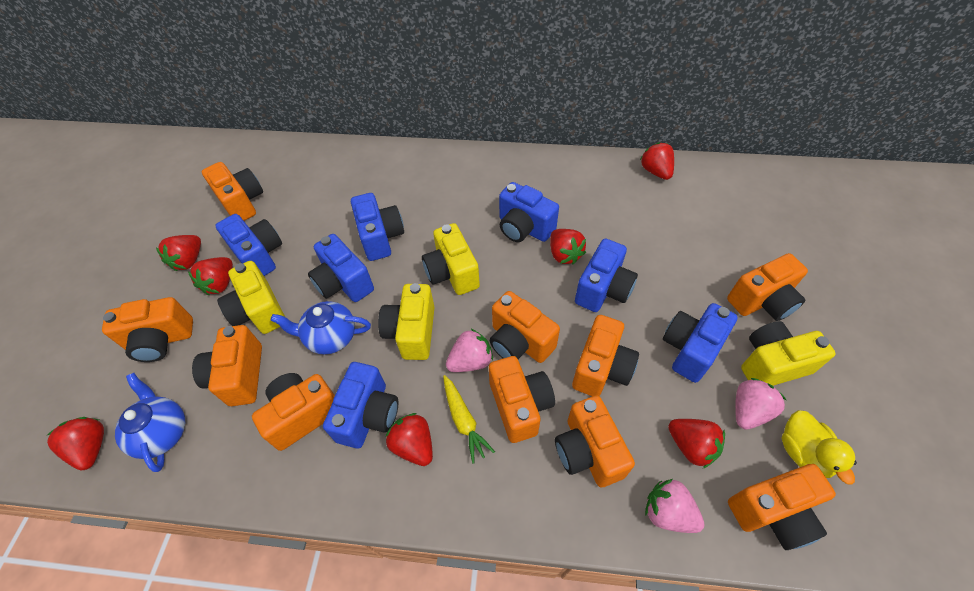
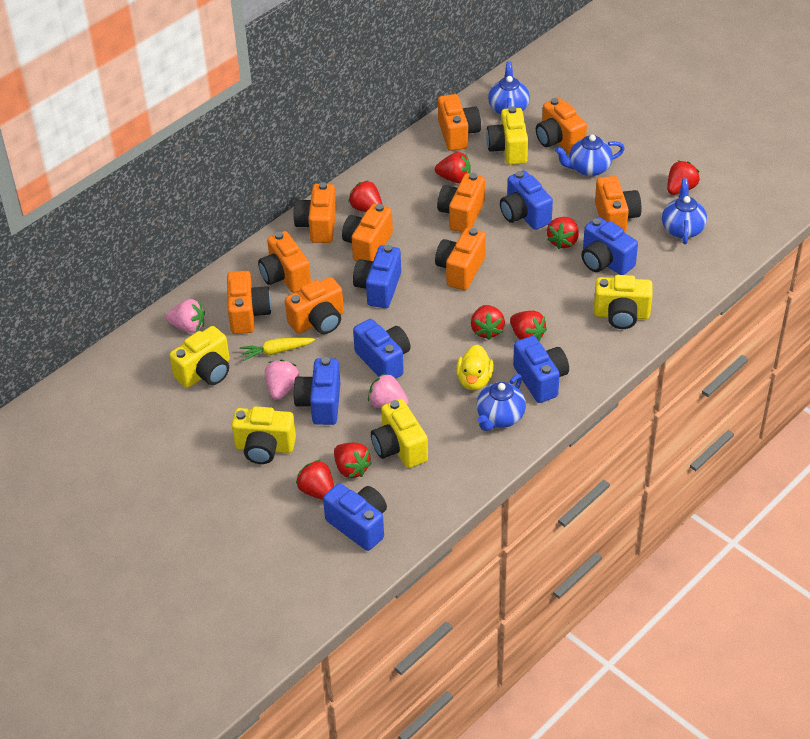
blue teapot: 2 -> 4
red strawberry: 7 -> 8
yellow camera: 4 -> 5

